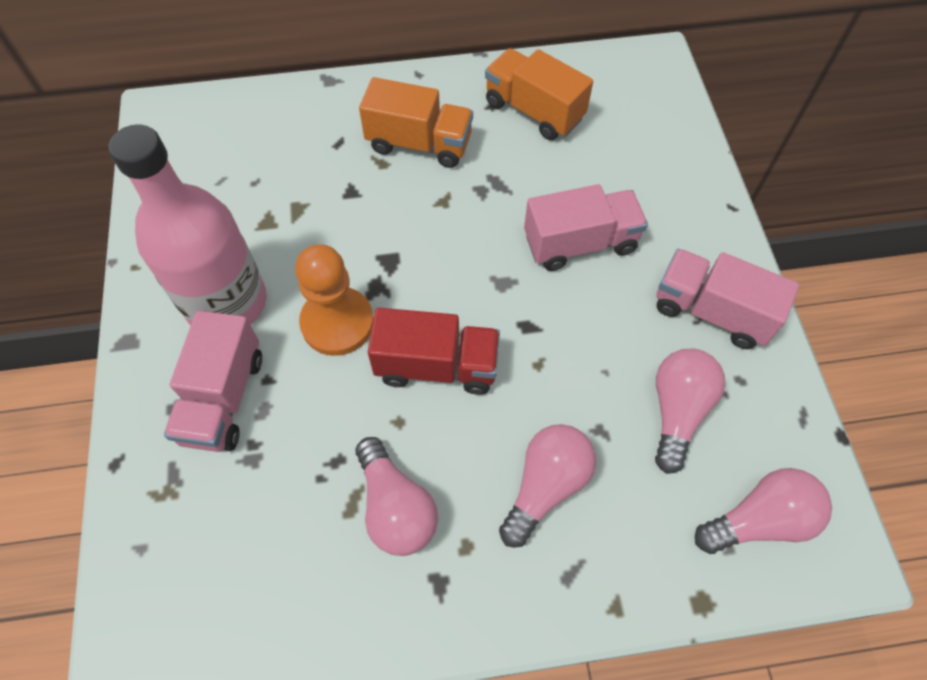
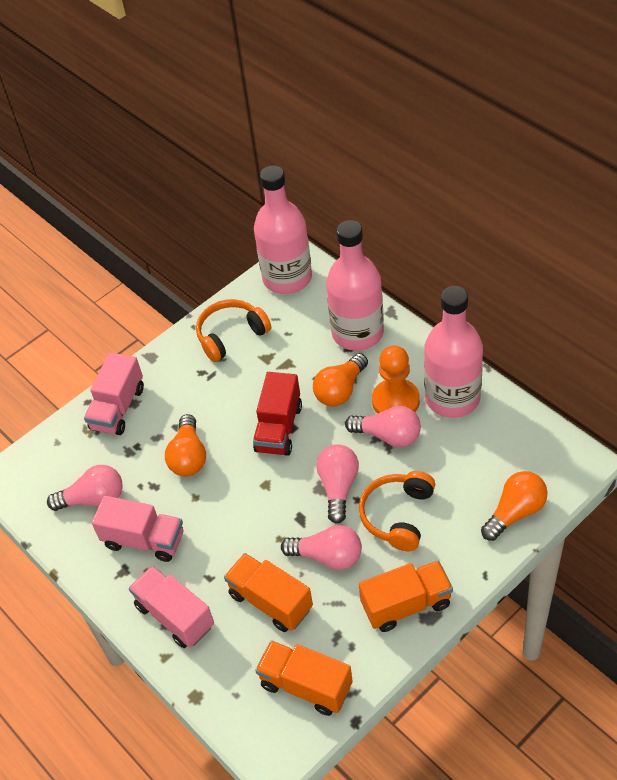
orange headphones: 0 -> 2
orange light bulb: 0 -> 3
orange truck: 2 -> 3
pink bottle: 1 -> 3

